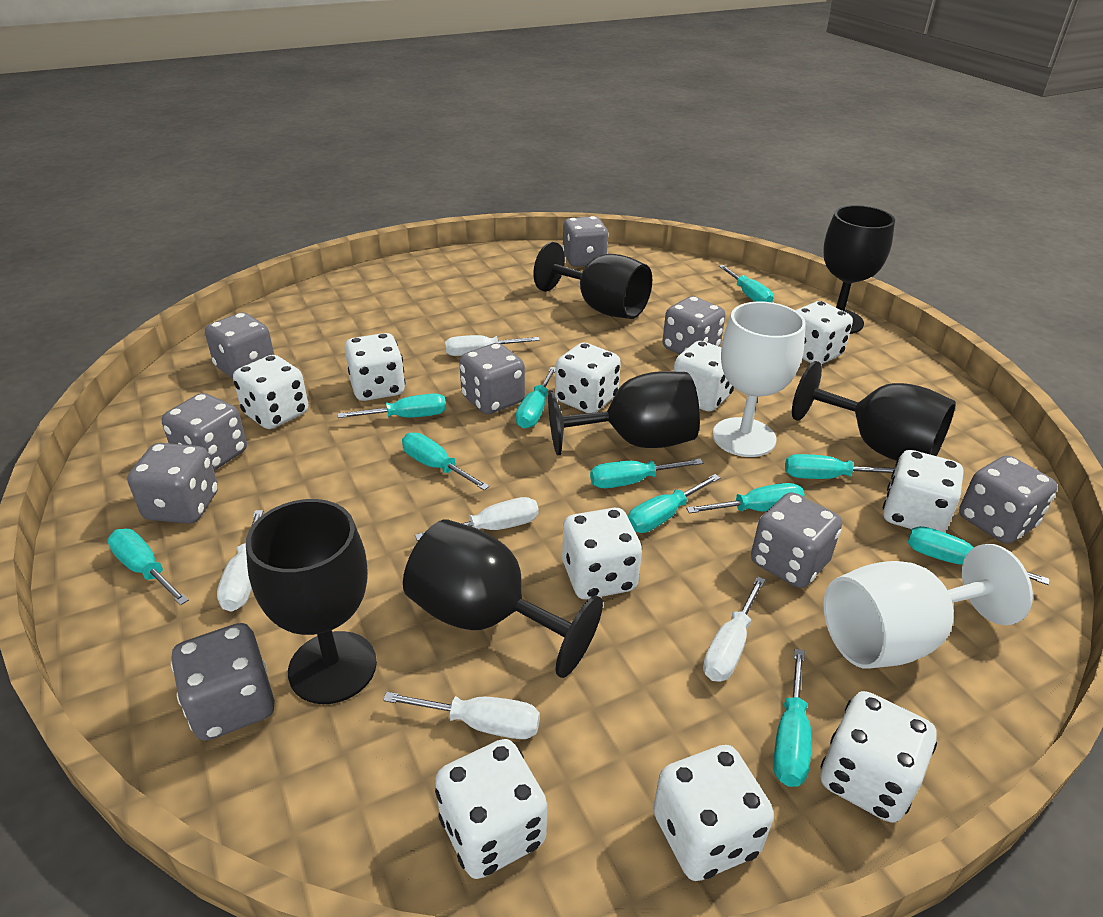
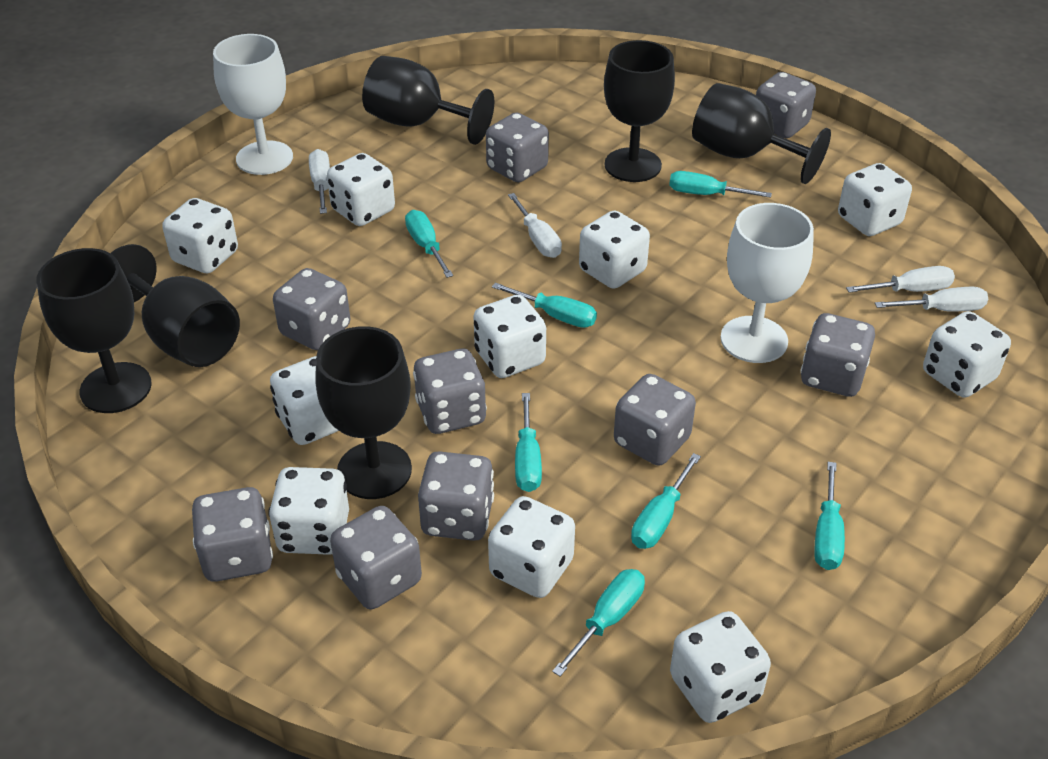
turquoise screwdriver: 11 -> 7
white screwdriver: 5 -> 4

